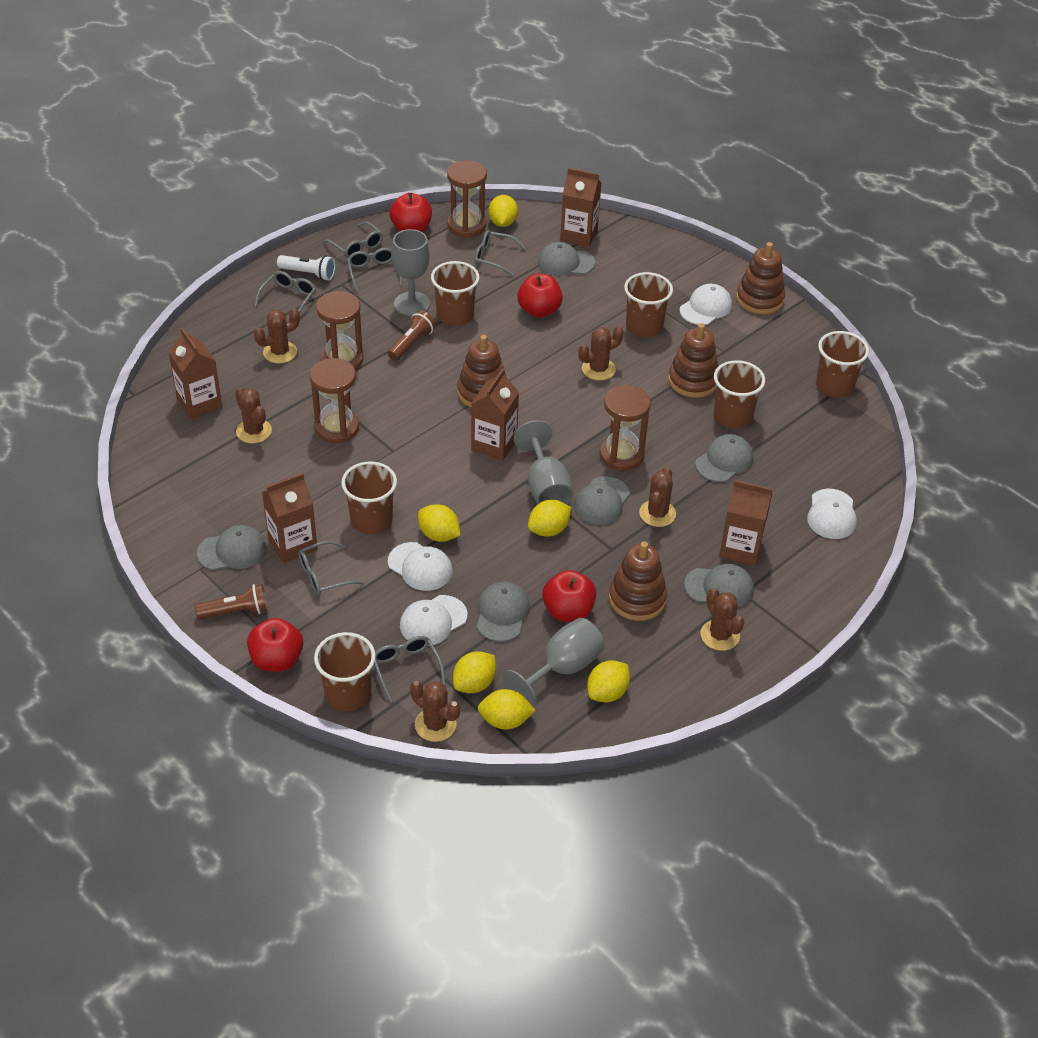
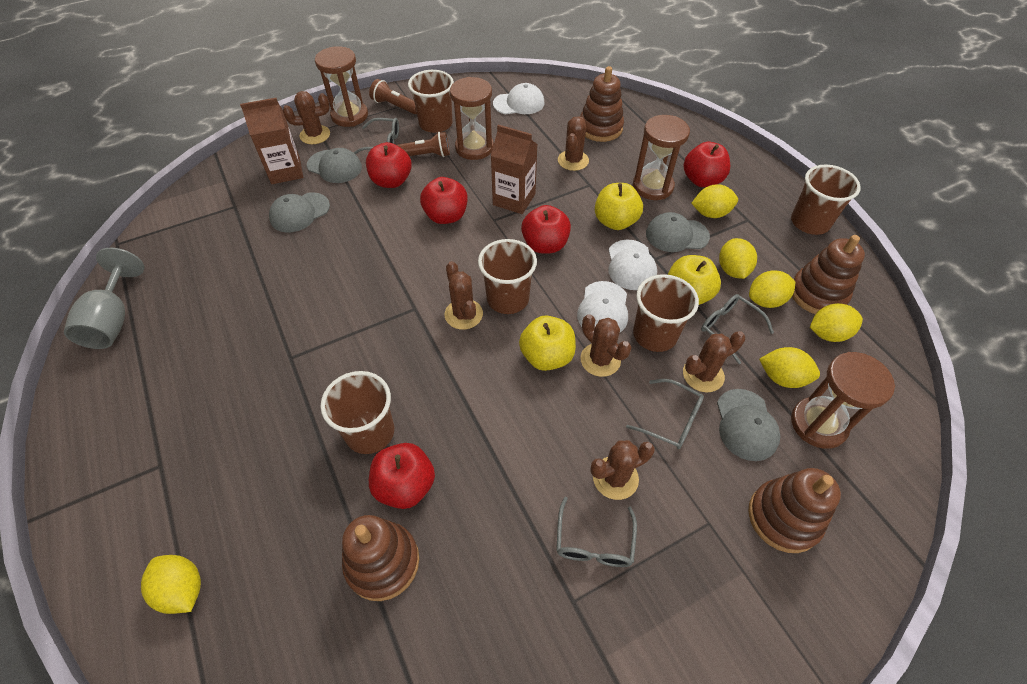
brown carton: 5 -> 2
brown cup: 6 -> 5
grey cap: 6 -> 4
grey glasses: 6 -> 4
grey goblet: 3 -> 1
red apple: 4 -> 5
white cap: 4 -> 3
white flashlight: 1 -> 0
yellow apple: 0 -> 3

